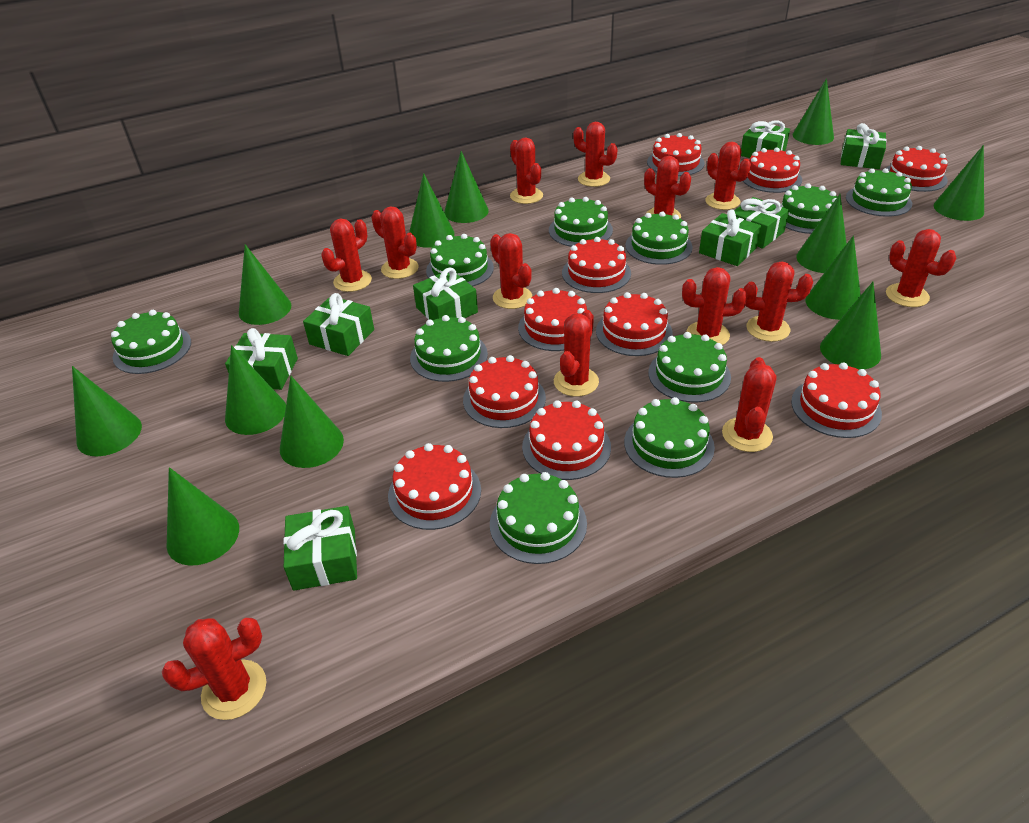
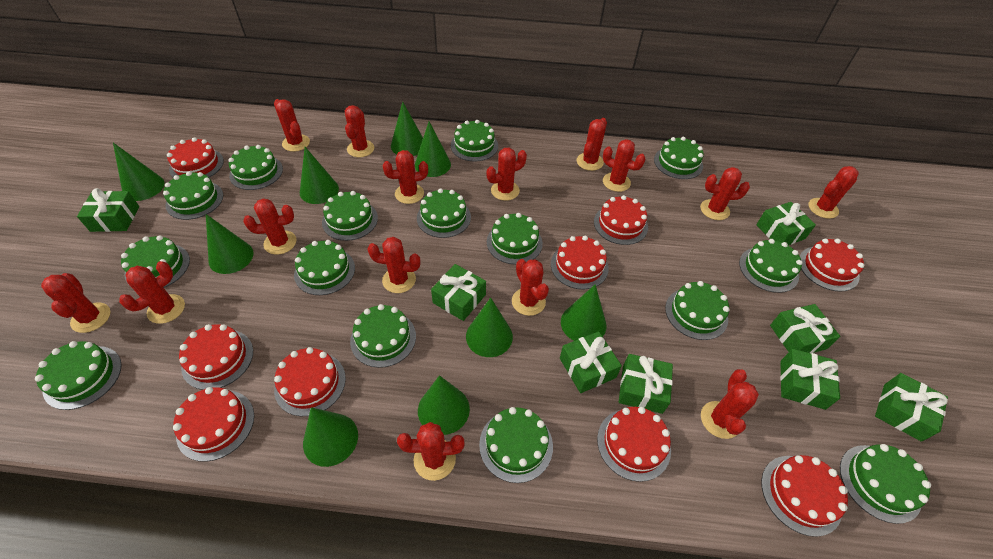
green cake: 10 -> 15
green cone: 12 -> 9
red cactus: 13 -> 15
red cake: 10 -> 9

